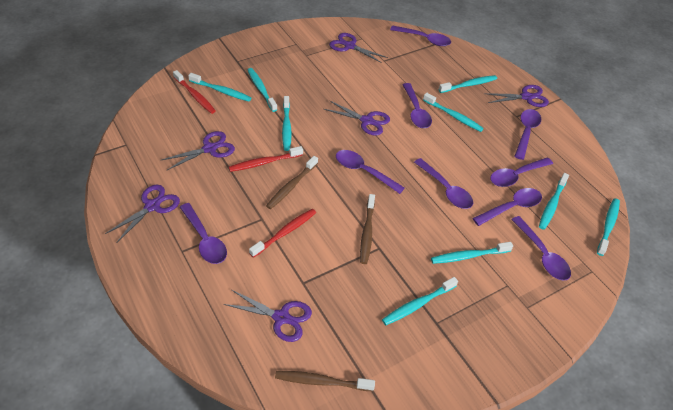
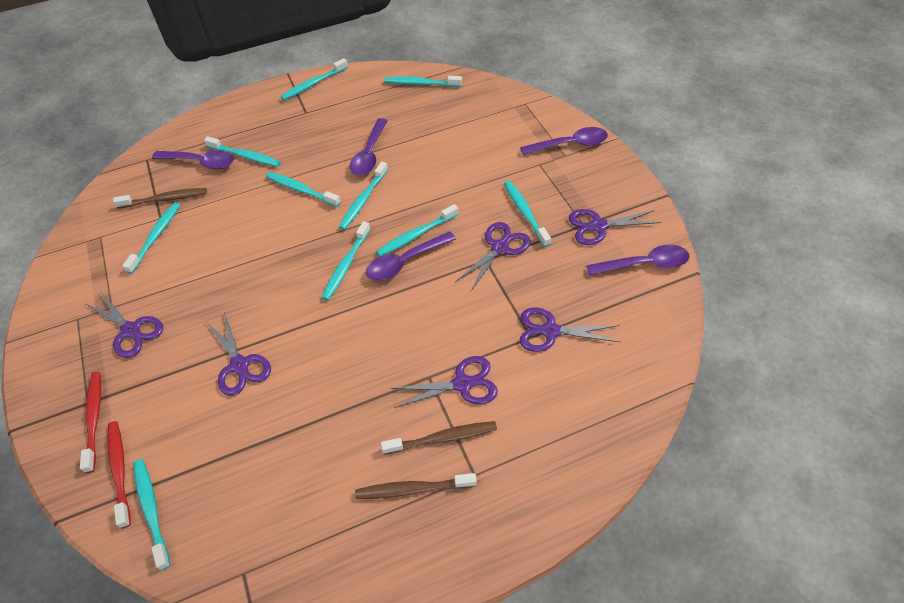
purple spoon: 9 -> 5
red toothbrush: 3 -> 2
turquoise toothbrush: 9 -> 10

